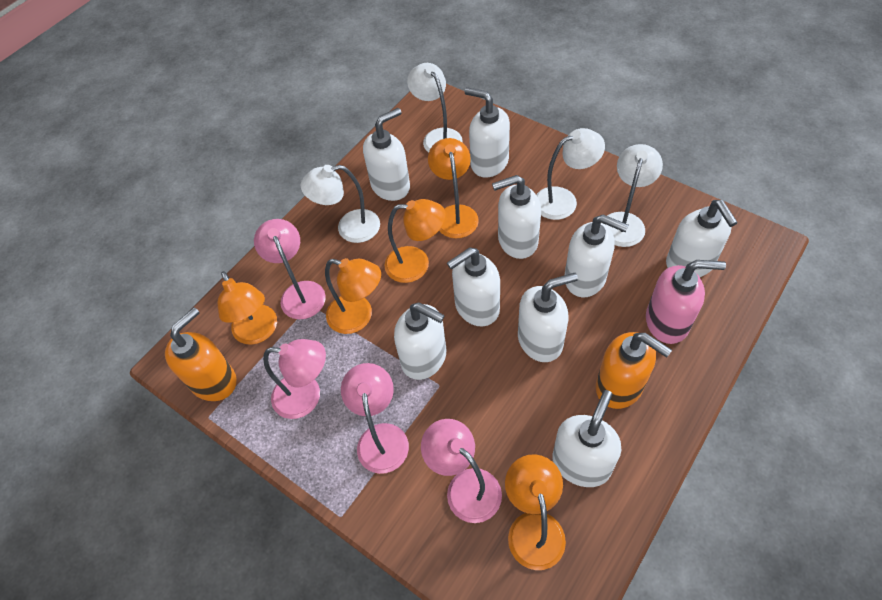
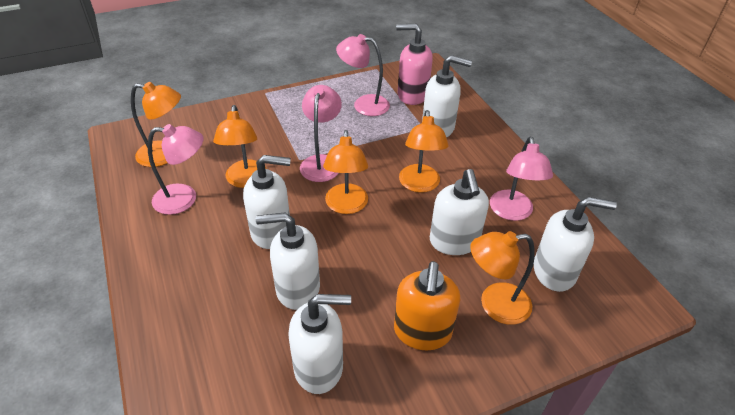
orange soap dispenser: 2 -> 1
white lamp: 4 -> 0
white soap dispenser: 9 -> 6

